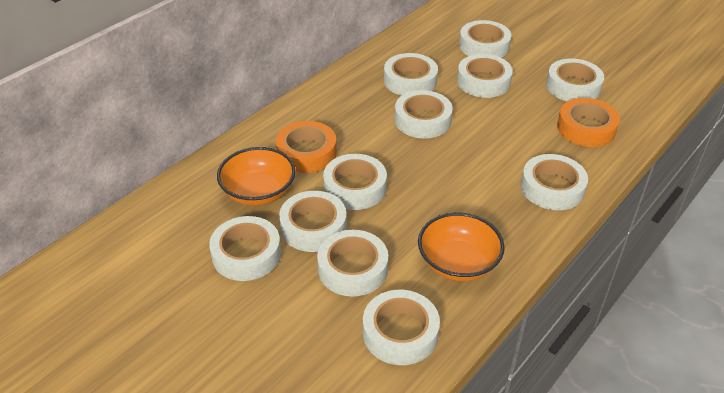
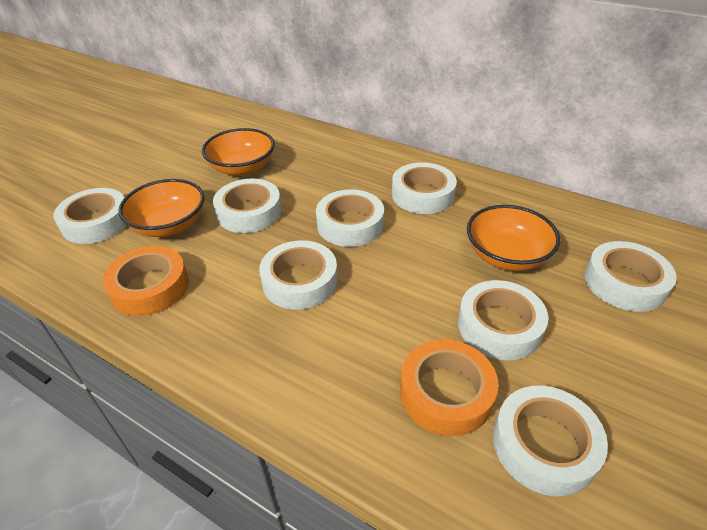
orange bowl: 2 -> 3
white tape: 11 -> 8

